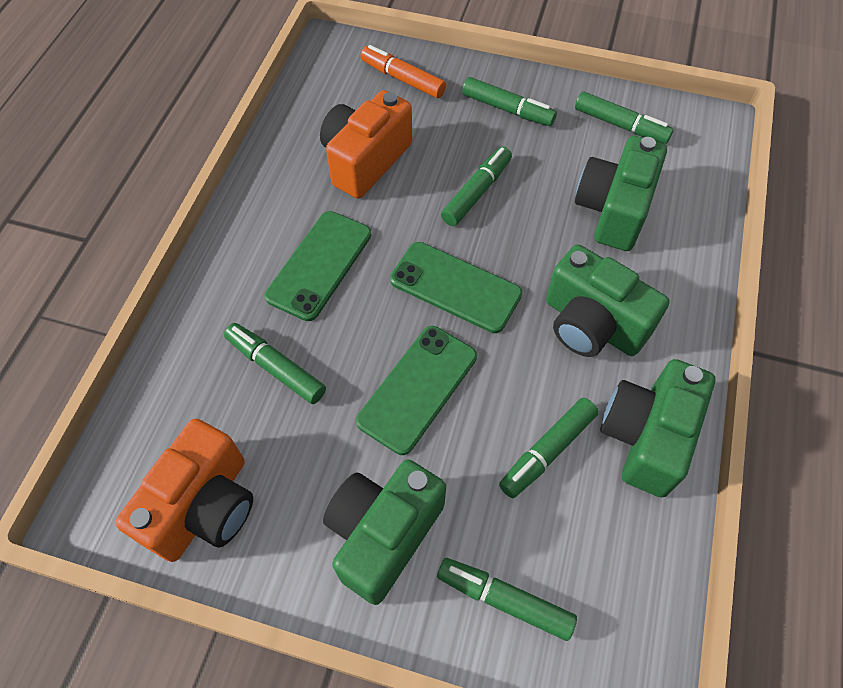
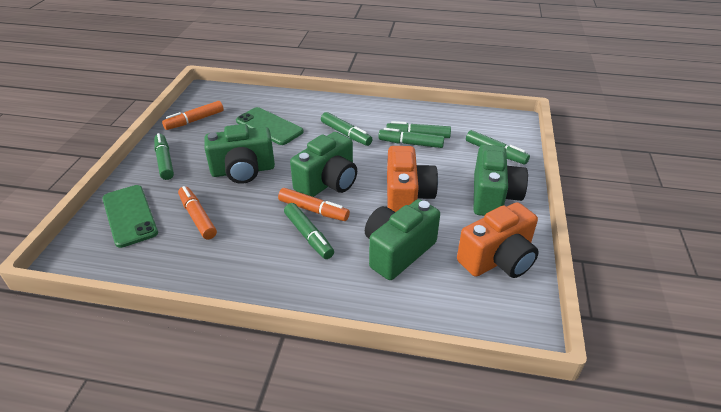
green phone: 3 -> 2
orange marker: 1 -> 3

